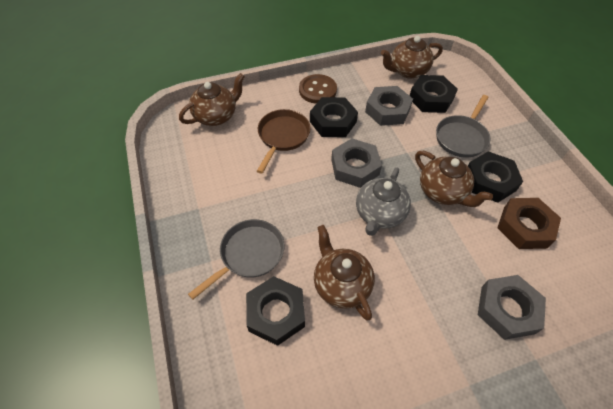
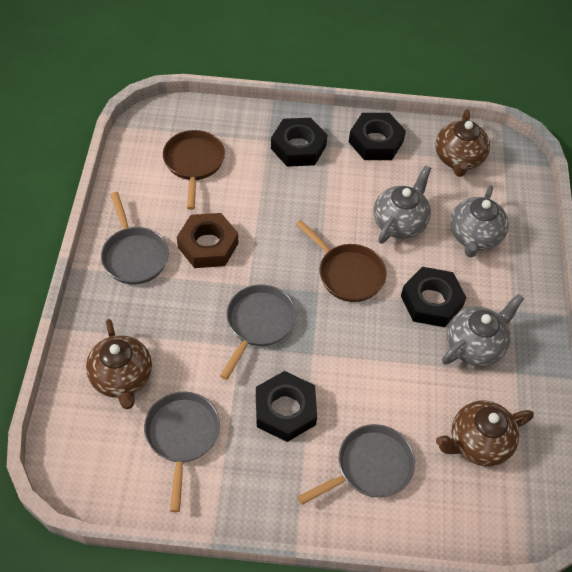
brown button: 1 -> 0
brown pan: 1 -> 2
brown teapot: 4 -> 3
grey nut: 3 -> 0
grey pan: 2 -> 4
grey teapot: 1 -> 3

